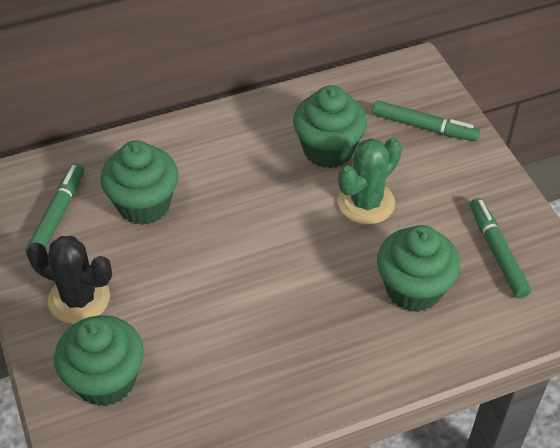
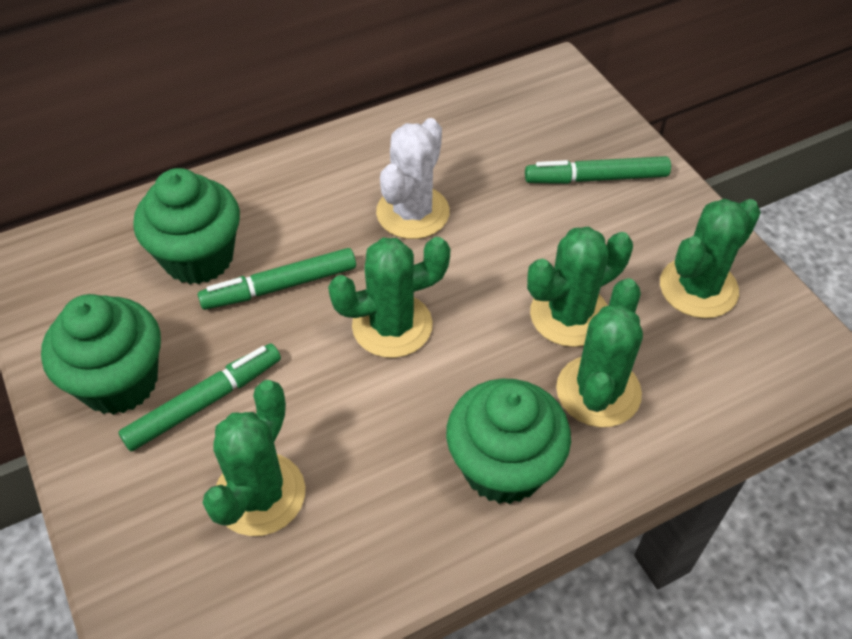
black cactus: 1 -> 0
green cactus: 1 -> 5
green cupcake: 4 -> 3
white cactus: 0 -> 1

